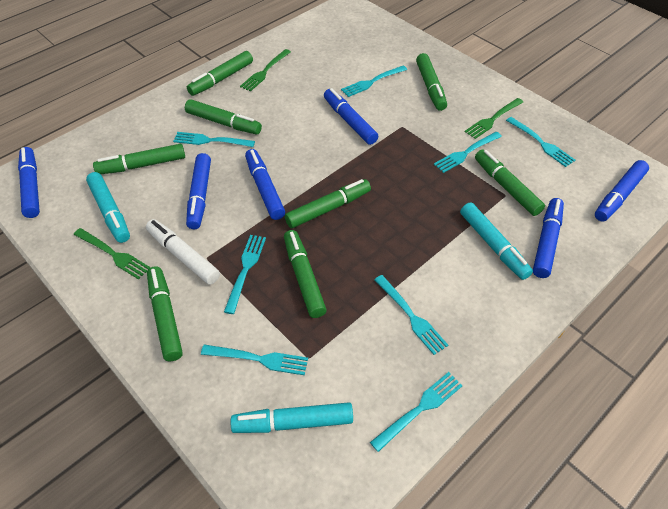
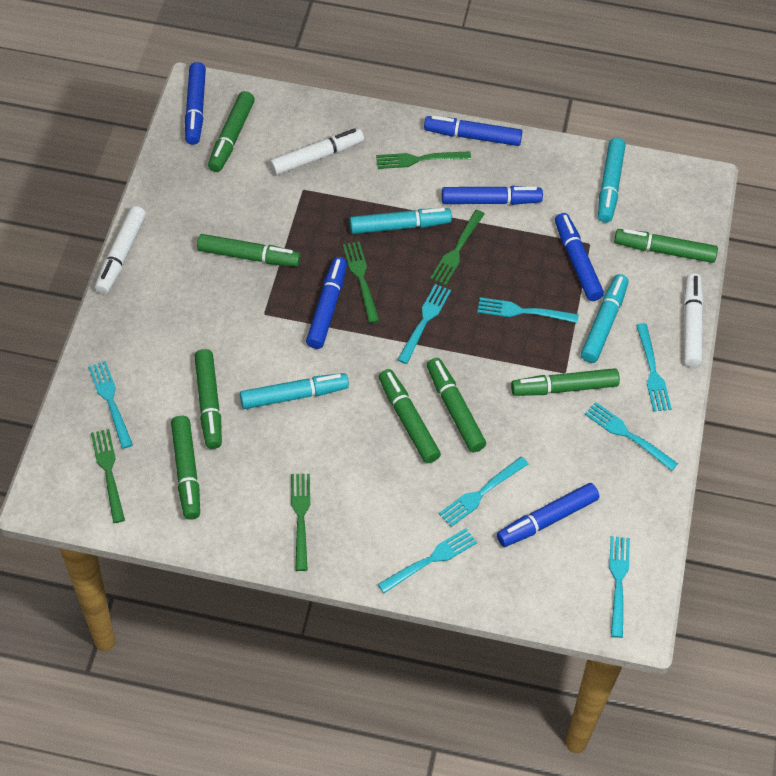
green fork: 3 -> 5
turquoise marker: 3 -> 4
white marker: 1 -> 3

